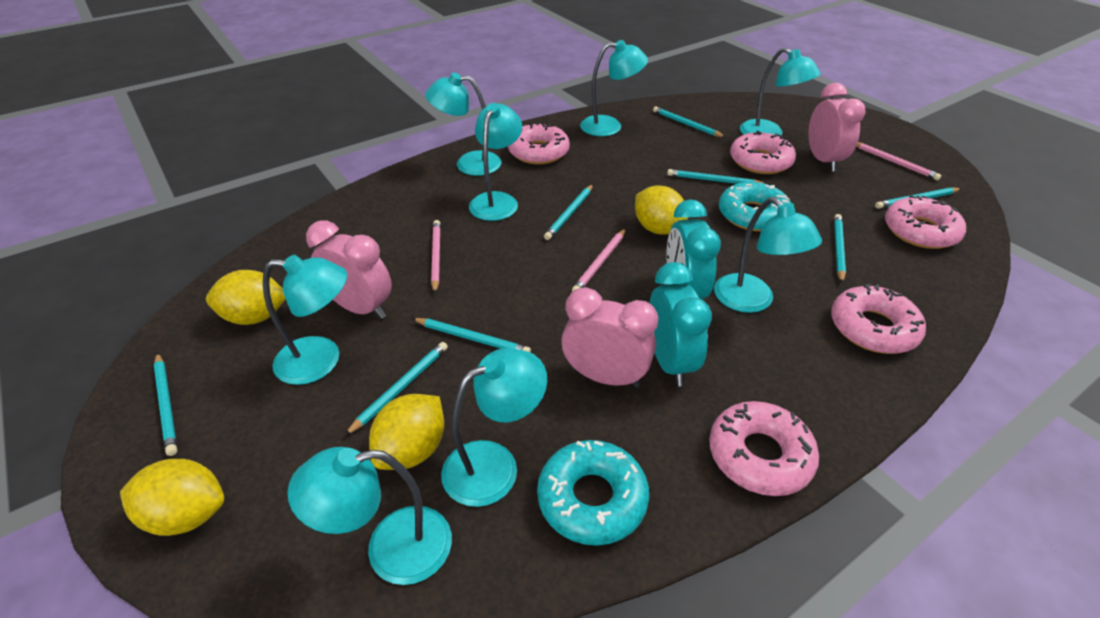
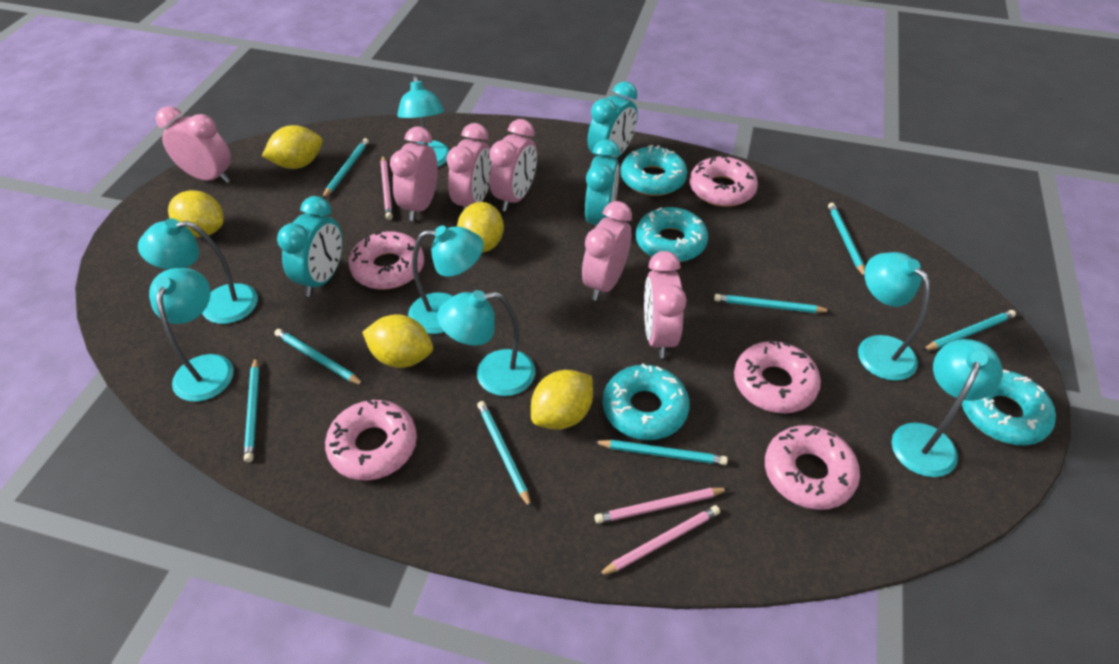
pink clock: 3 -> 6
turquoise clock: 2 -> 3
turquoise donut: 2 -> 4
turquoise lamp: 8 -> 7
yellow lemon: 4 -> 5

